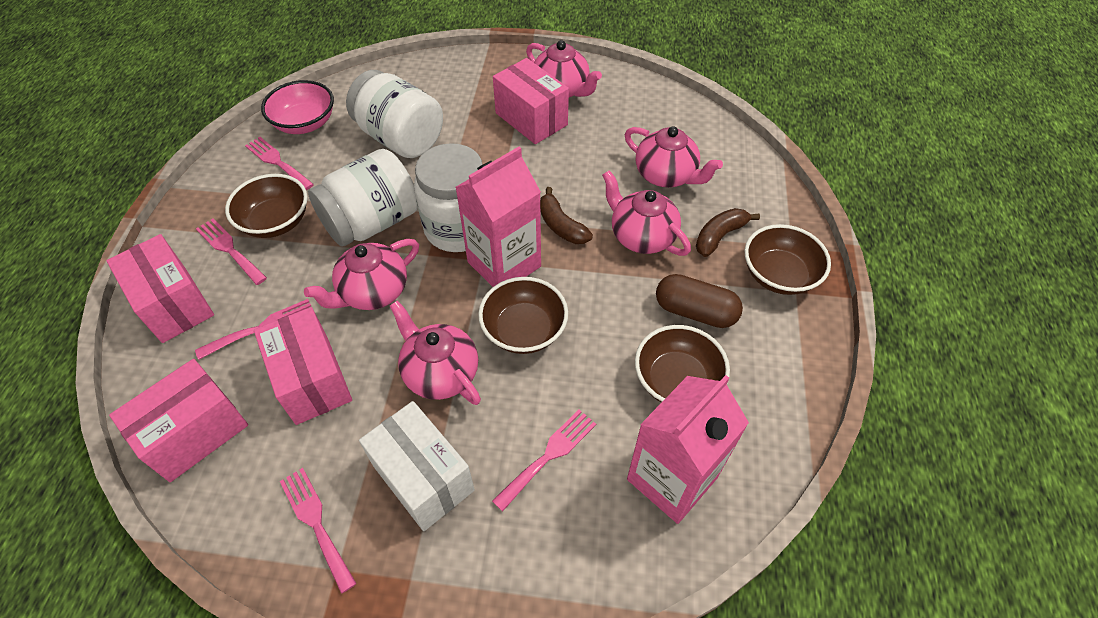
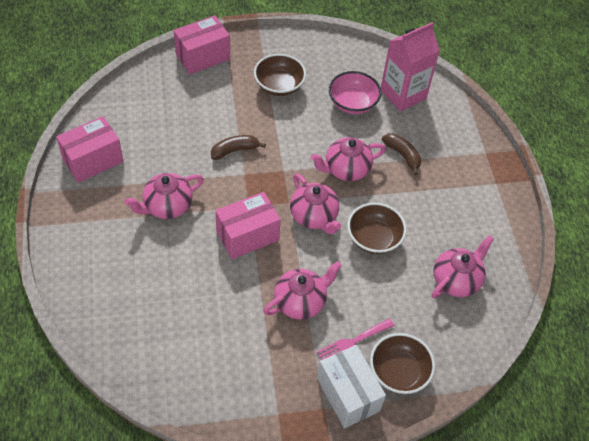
brown bowl: 4 -> 3
brown capsule: 1 -> 0
pink box: 4 -> 3
pink carton: 2 -> 1
pink fork: 5 -> 1
white jar: 3 -> 0

